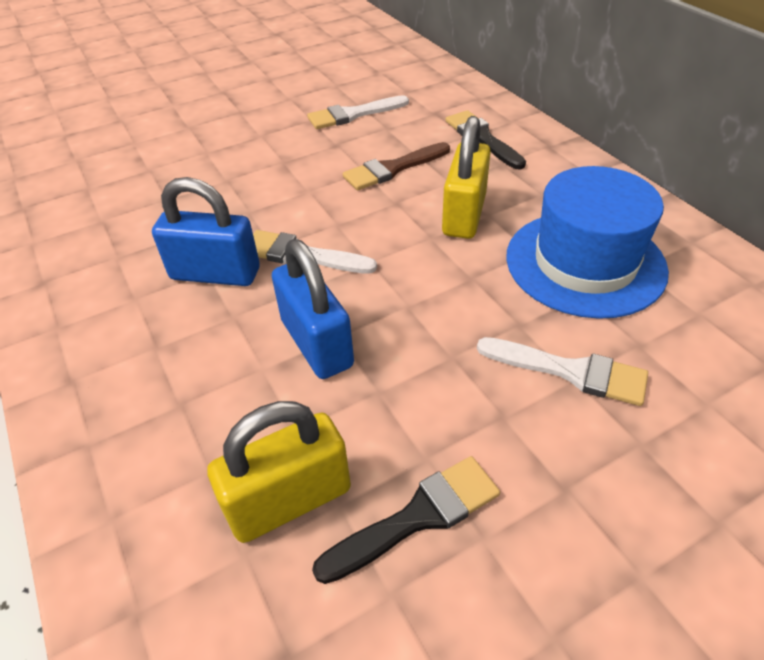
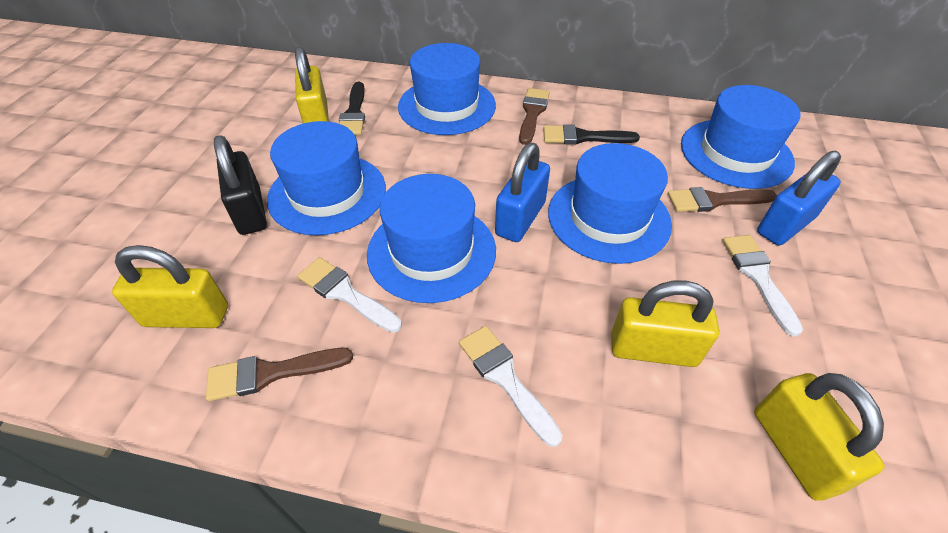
black padlock: 0 -> 1
blue hat: 1 -> 5
brown brush: 1 -> 3
yellow padlock: 2 -> 4

